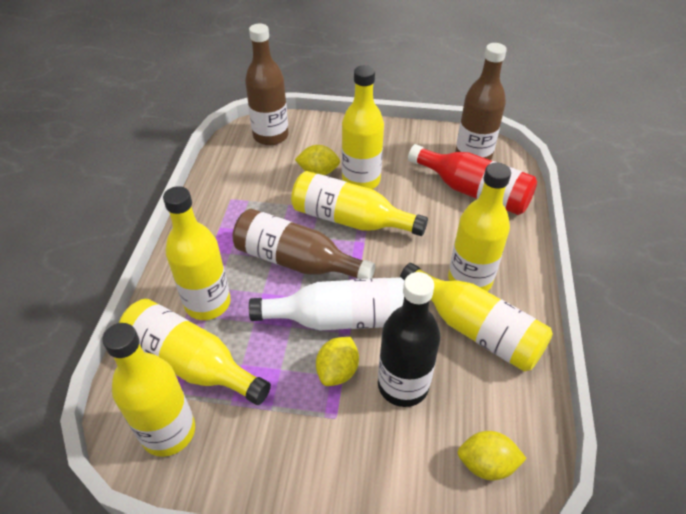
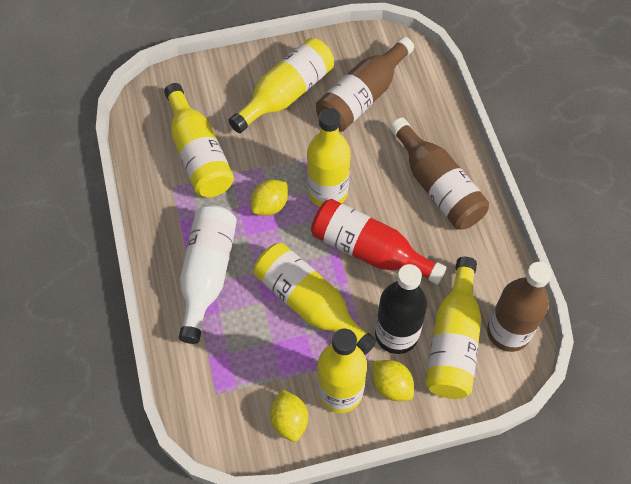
yellow bottle: 7 -> 6

